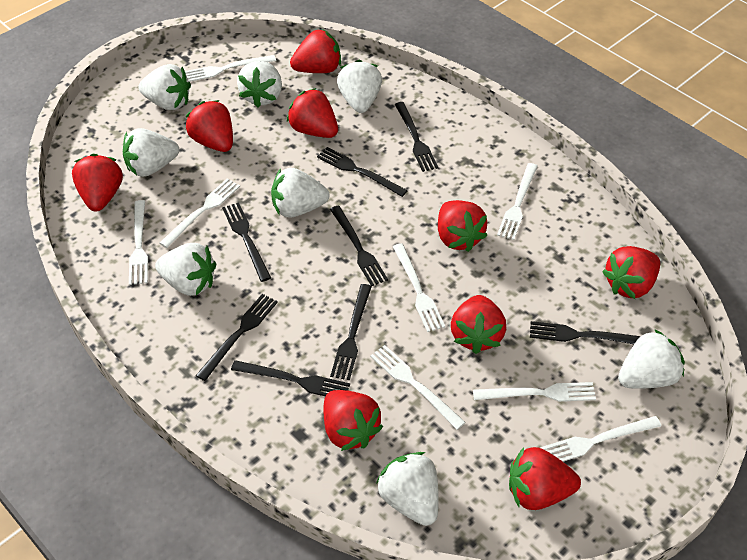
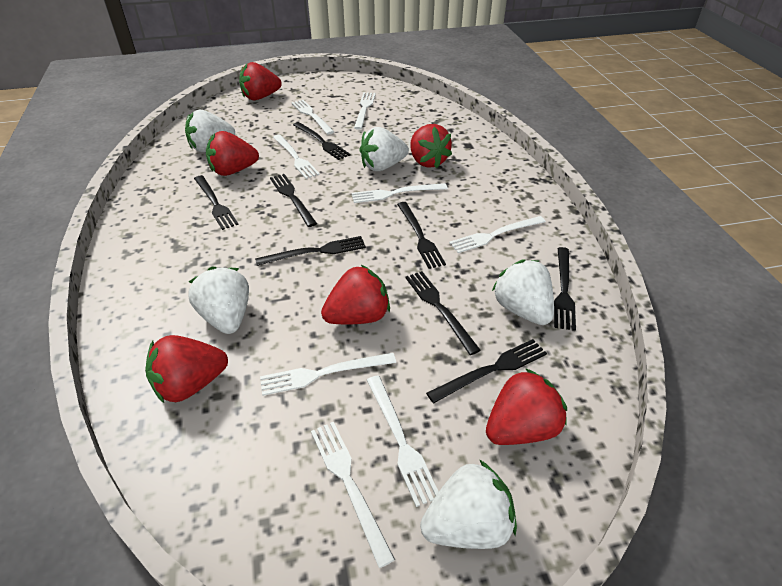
red strawberry: 9 -> 6
white strawberry: 8 -> 5

